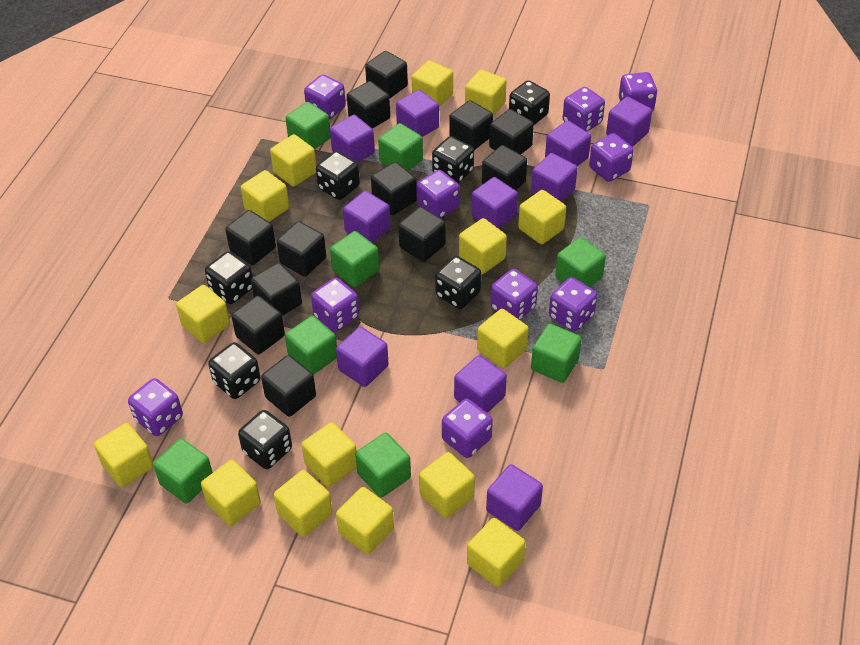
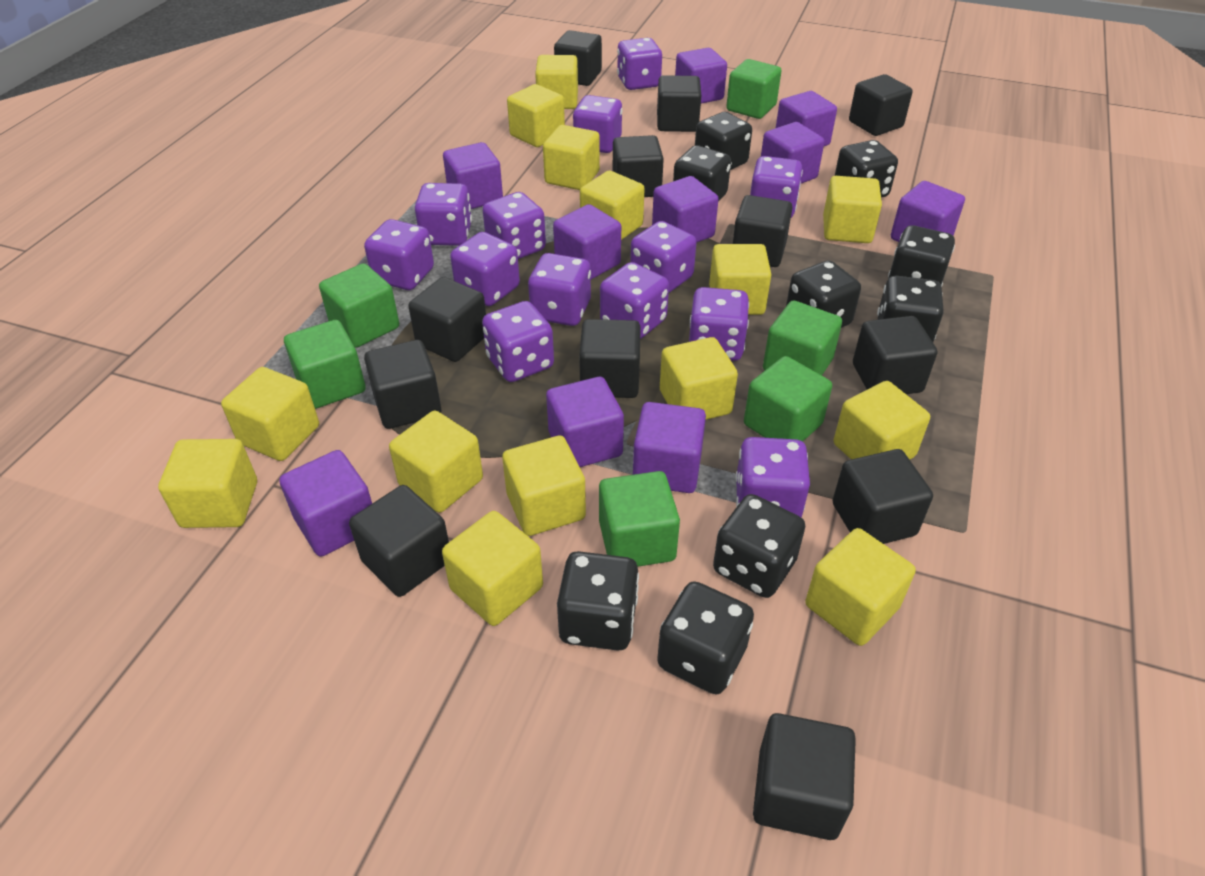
black dice: 7 -> 9
green cube: 8 -> 6
purple dice: 10 -> 13
yellow cube: 15 -> 14

